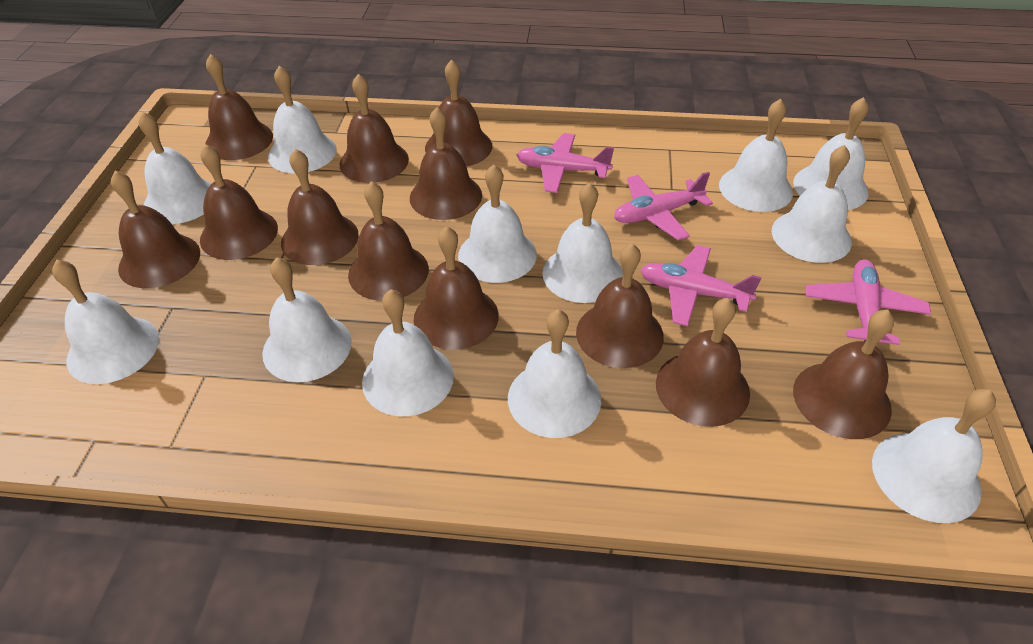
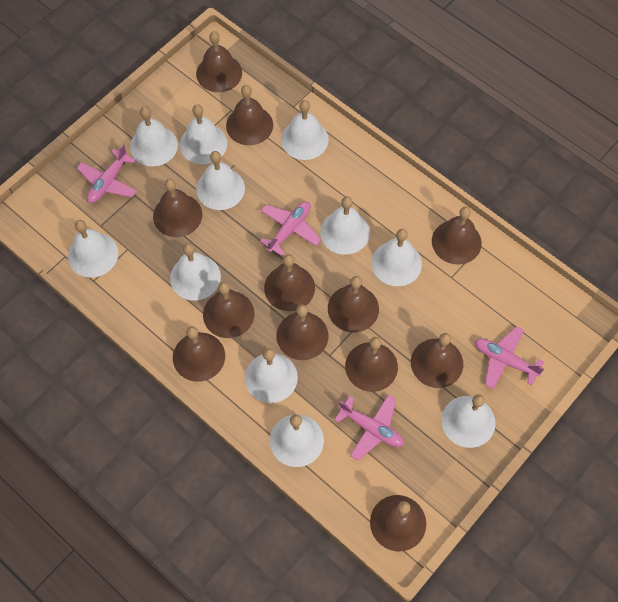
white bell: 12 -> 11

